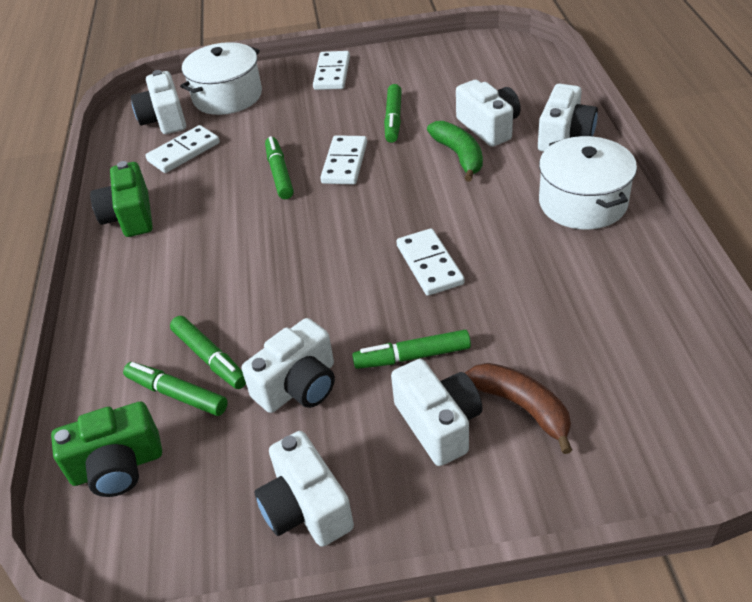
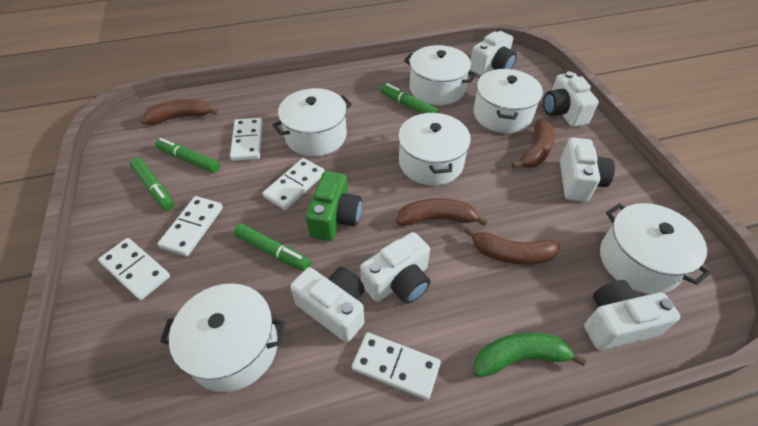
brown banana: 1 -> 4
green camera: 2 -> 1
green marker: 5 -> 4
white domino: 4 -> 5
white pot: 2 -> 6

